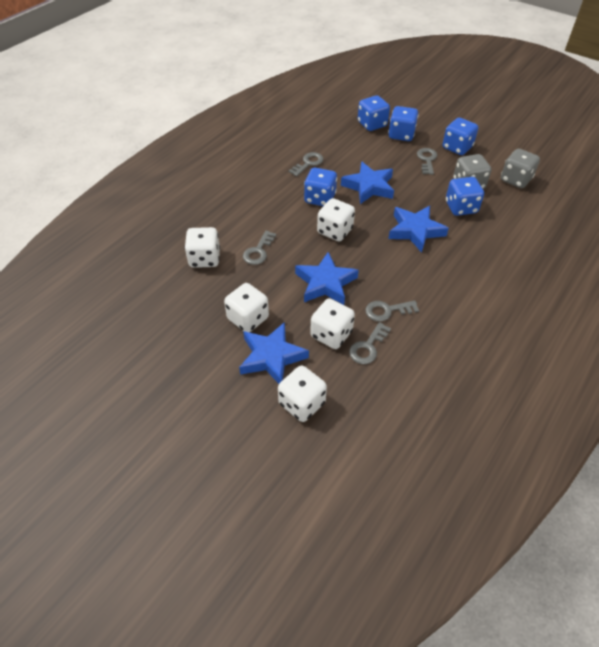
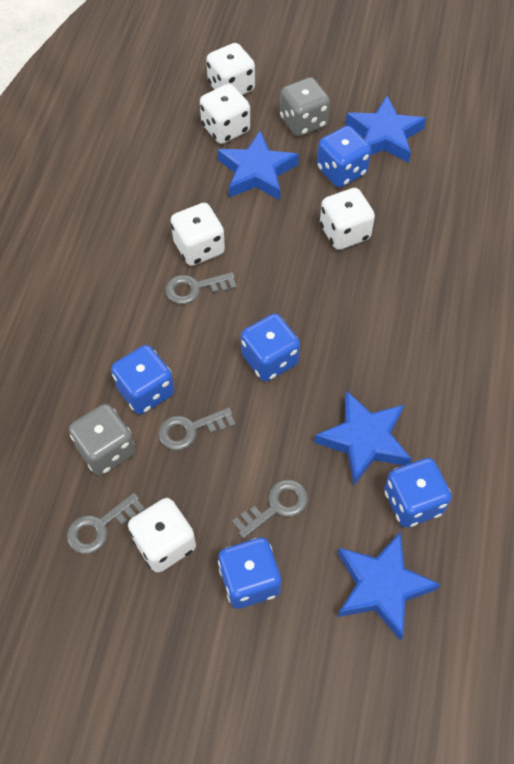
grey key: 5 -> 4

